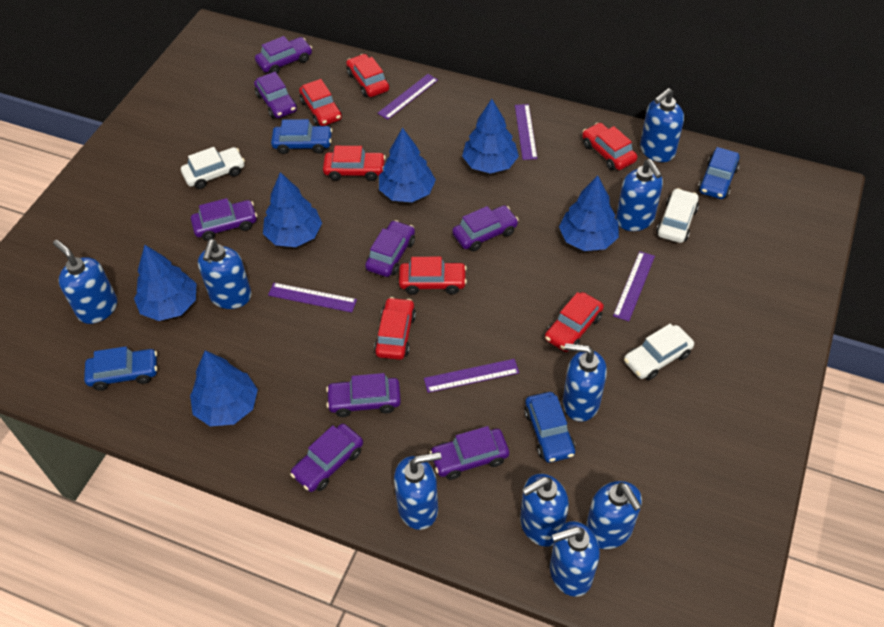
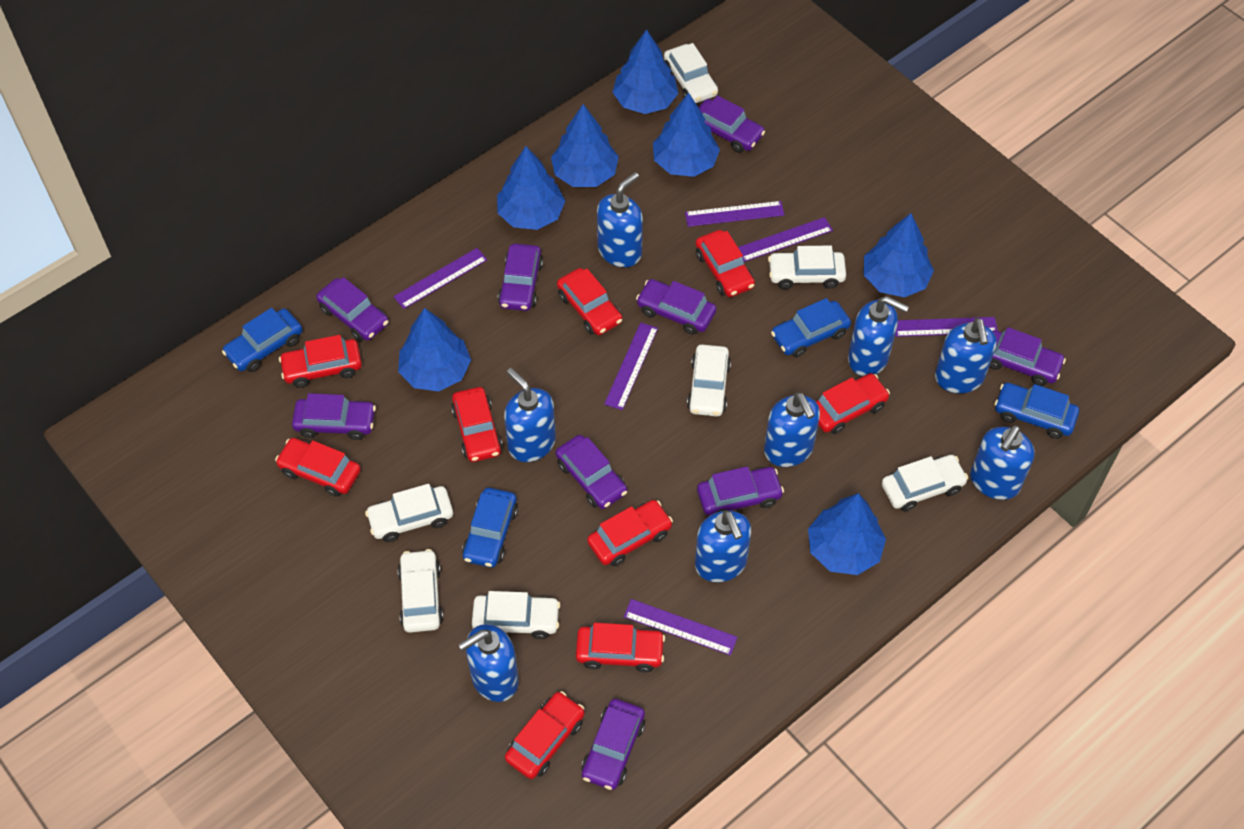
blue soap dispenser: 9 -> 8
blue tree: 6 -> 7
purple car: 8 -> 9
purple ruler: 5 -> 6
red car: 7 -> 9
white car: 3 -> 7

